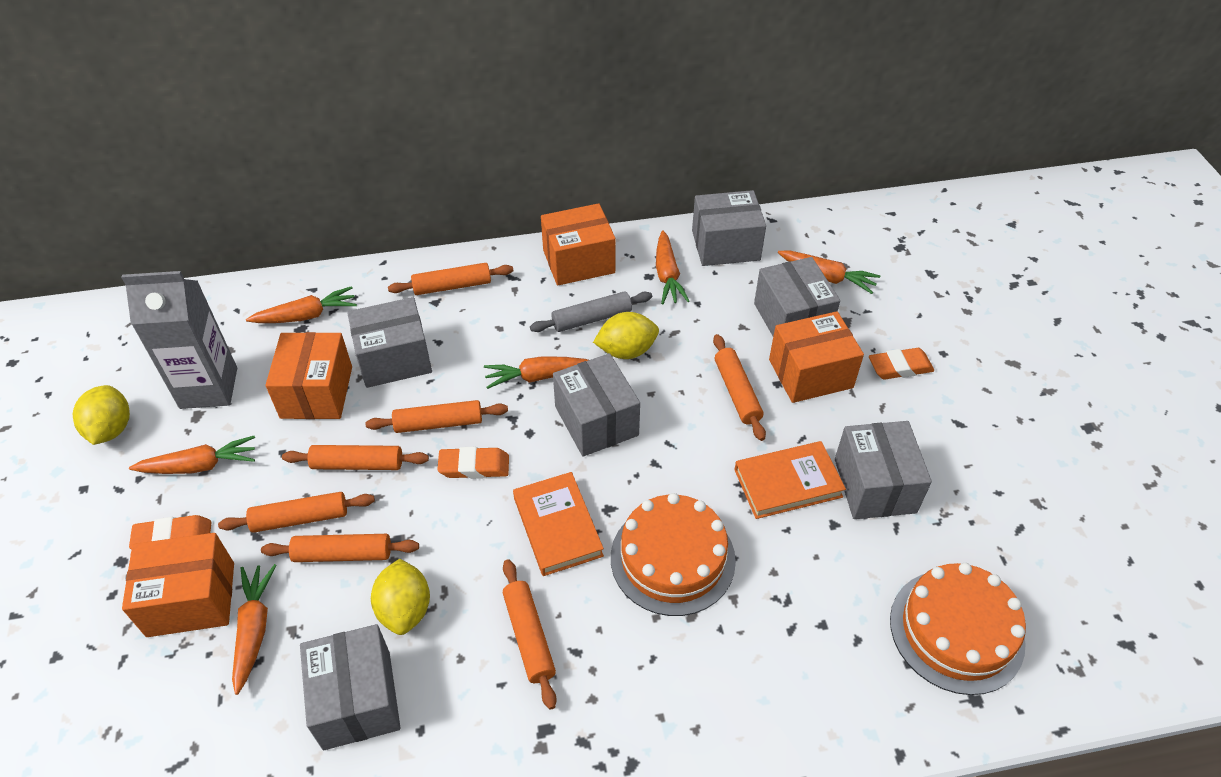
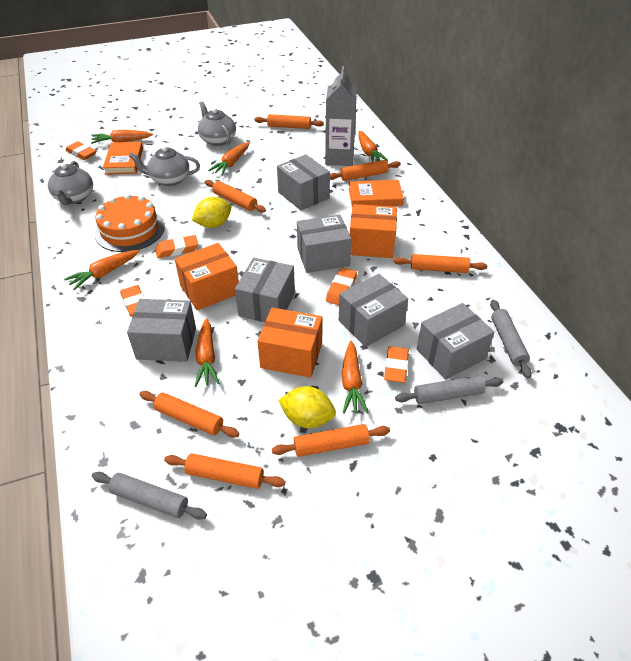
grey rolling pin: 1 -> 3
grey teapot: 0 -> 3
orange box: 4 -> 3
orange cake: 2 -> 1
orange eraser: 3 -> 5
yellow lemon: 3 -> 2

